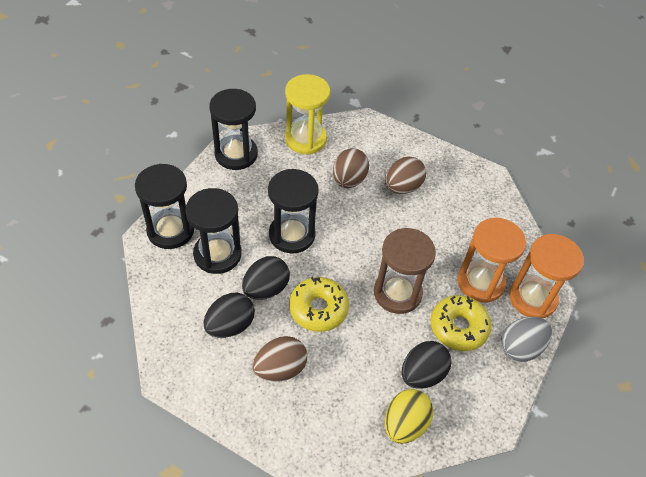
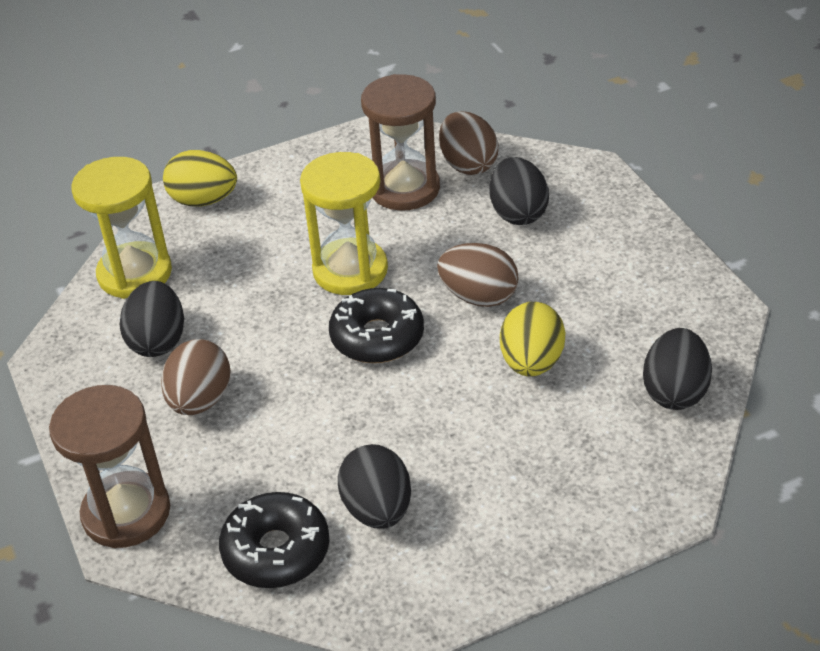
black donut: 0 -> 2
black egg: 3 -> 4
black hourglass: 4 -> 0
brown hourglass: 1 -> 2
grey egg: 1 -> 0
orange hourglass: 2 -> 0
yellow donut: 2 -> 0
yellow egg: 1 -> 2
yellow hourglass: 1 -> 2

